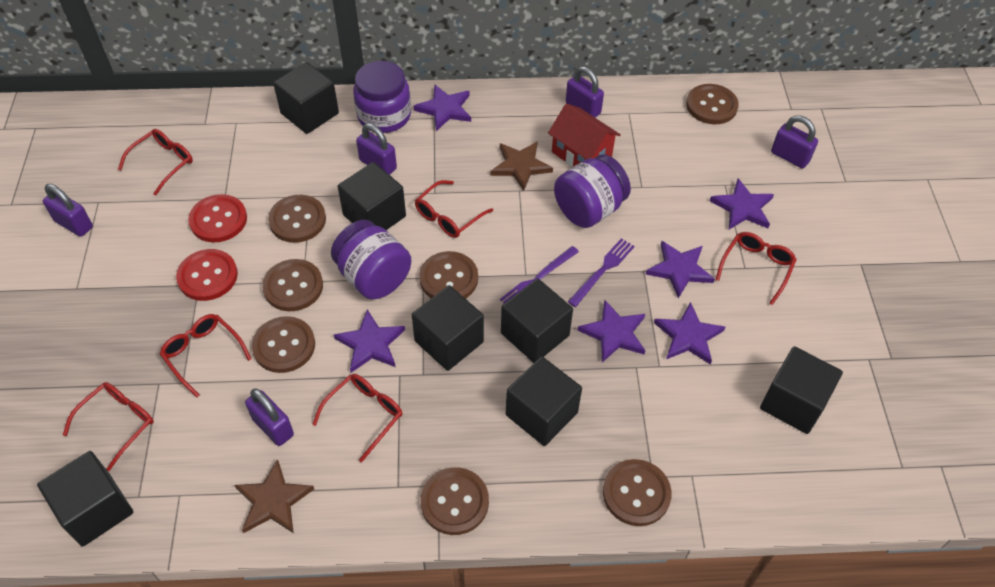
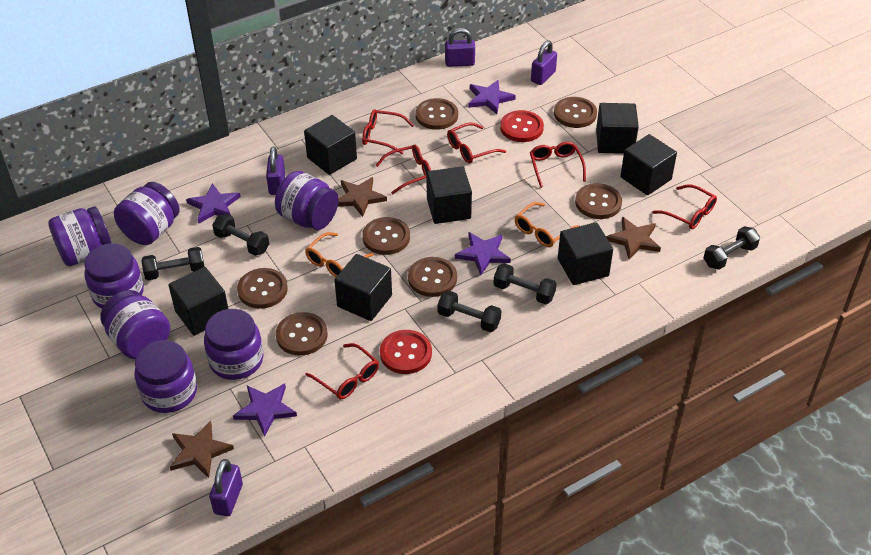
black dumbbell: 0 -> 5
brown star: 2 -> 3
orange glasses: 0 -> 2
purple fork: 2 -> 0
purple jar: 3 -> 7
purple padlock: 5 -> 4
purple star: 6 -> 4
red house: 1 -> 0

